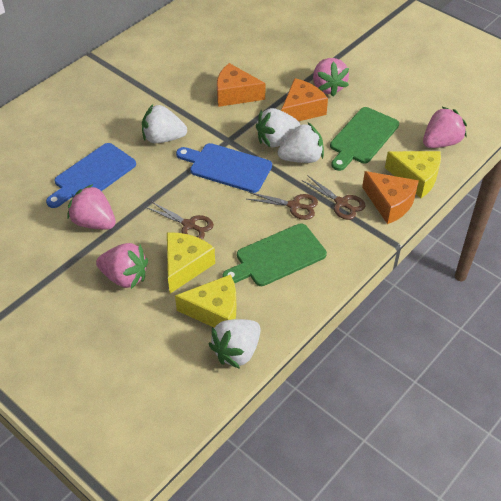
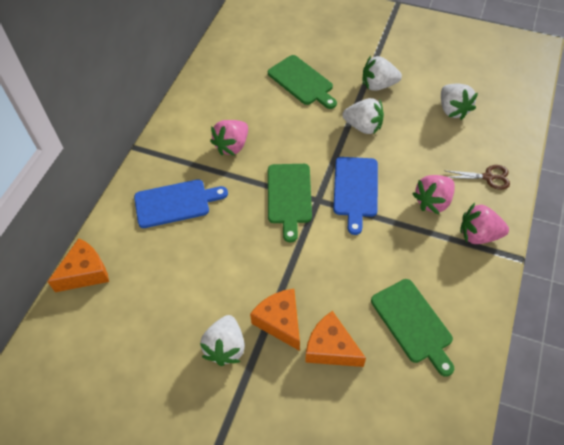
brown scissors: 3 -> 1
green cutting board: 2 -> 3
pink strawberry: 4 -> 3
yellow cheese: 3 -> 0

